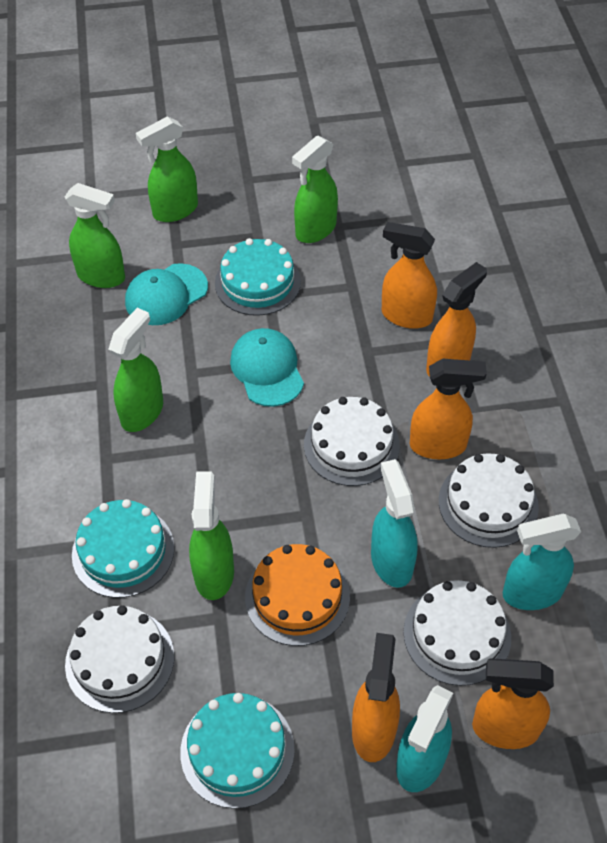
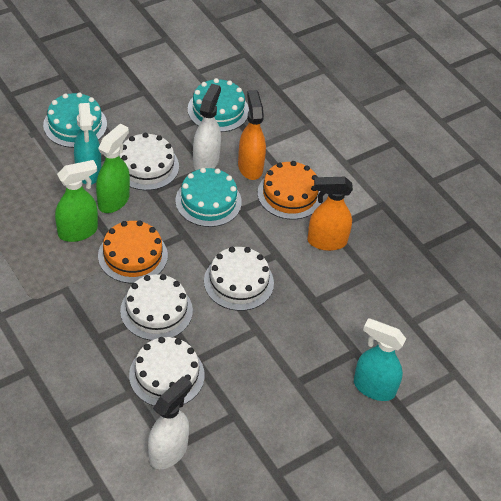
green spray bottle: 5 -> 2
orange cake: 1 -> 2
orange spray bottle: 5 -> 2
turquoise cap: 2 -> 0
turquoise spray bottle: 3 -> 2
white spray bottle: 0 -> 2

